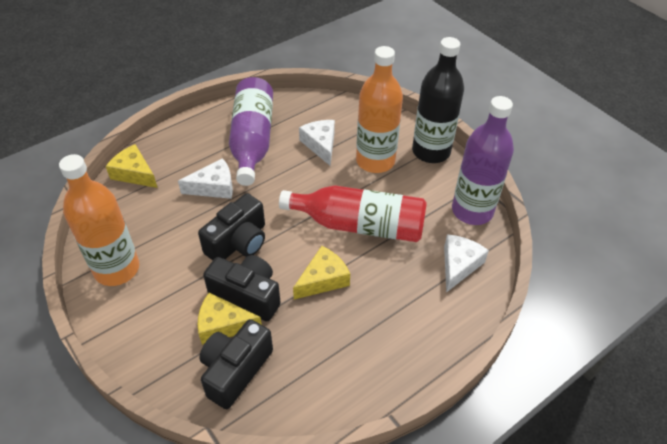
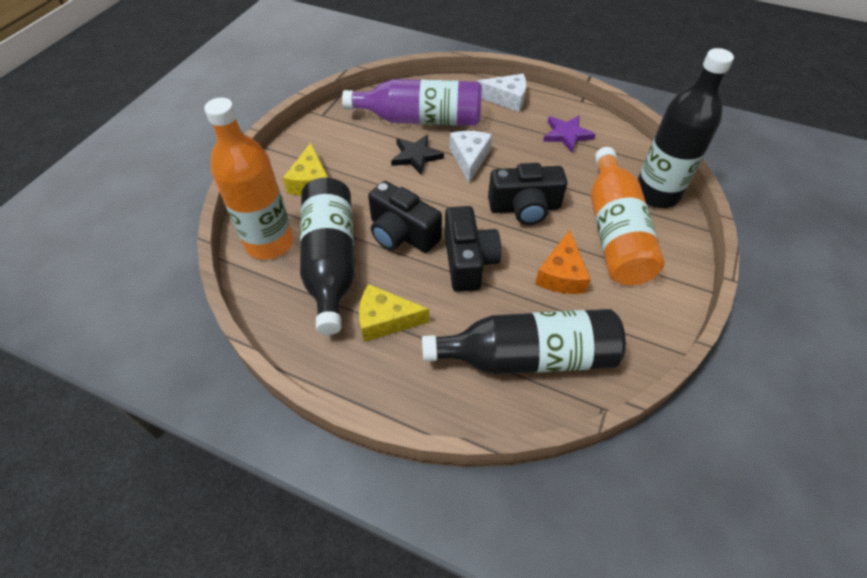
black bottle: 1 -> 3
black star: 0 -> 1
orange cheese: 0 -> 1
purple bottle: 2 -> 1
purple star: 0 -> 1
red bottle: 1 -> 0
white cheese: 3 -> 2
yellow cheese: 3 -> 2

